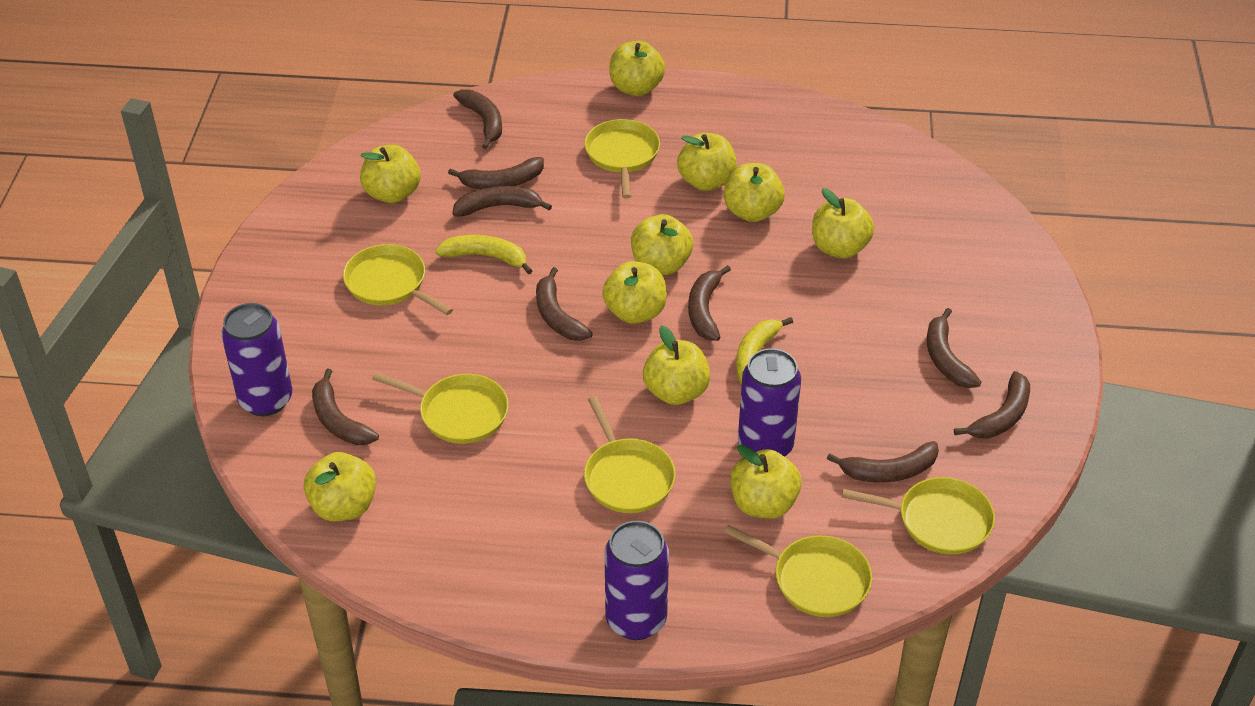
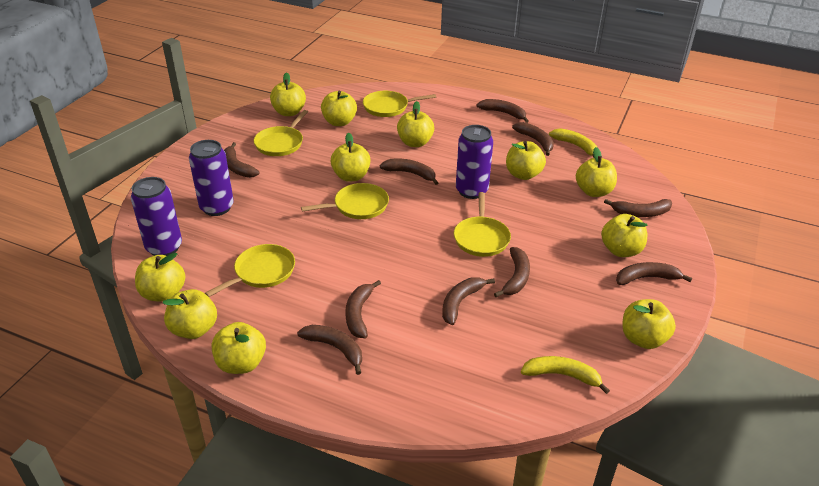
brown banana: 9 -> 10
yellow apple: 10 -> 11
yellow pan: 6 -> 5

